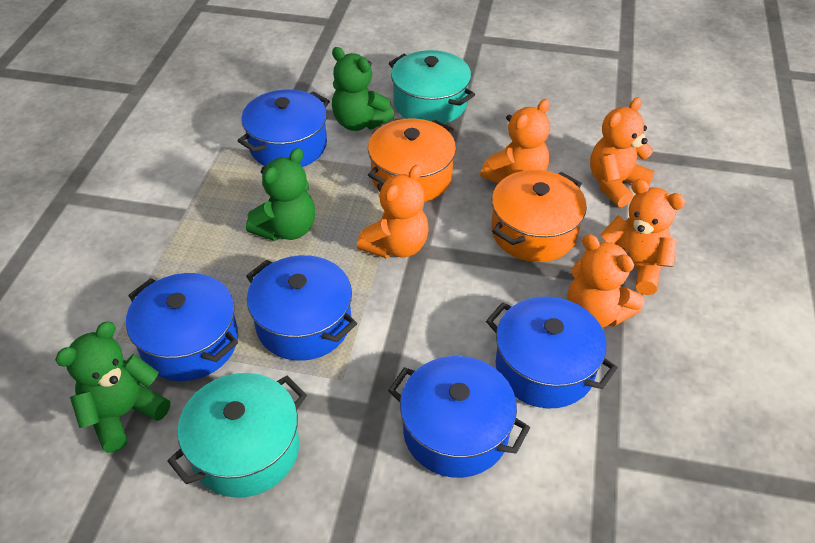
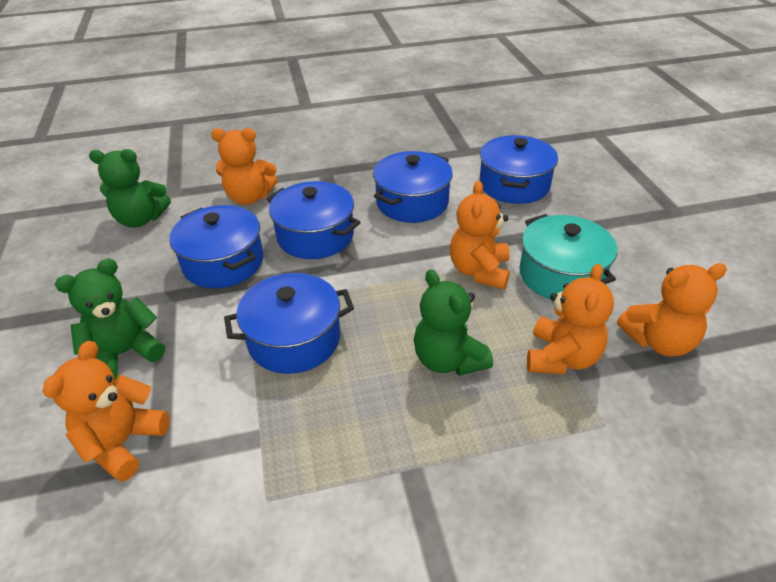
orange pot: 2 -> 0
turquoise pot: 2 -> 1

